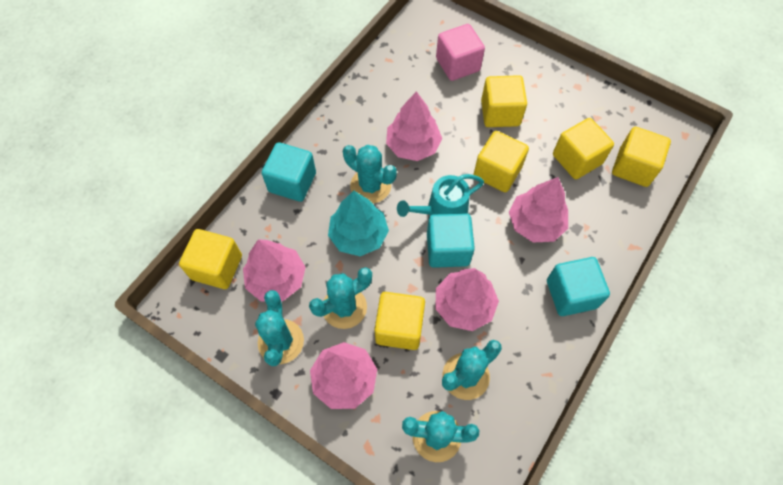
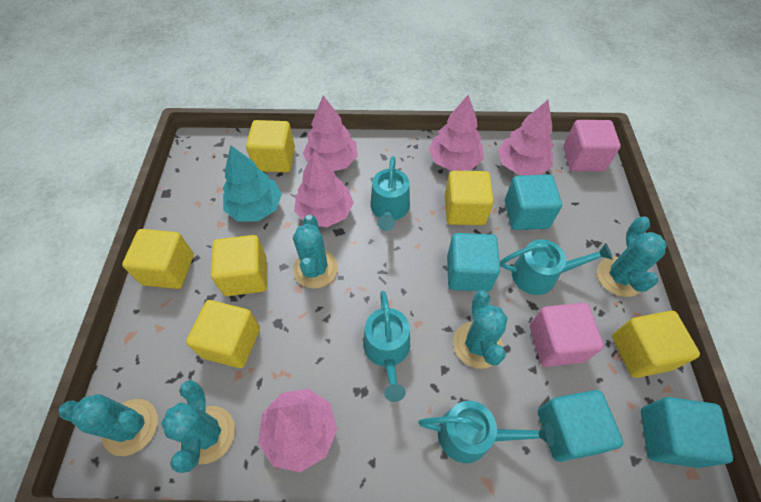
pink cube: 1 -> 2
turquoise cube: 3 -> 4
turquoise watering can: 1 -> 4

